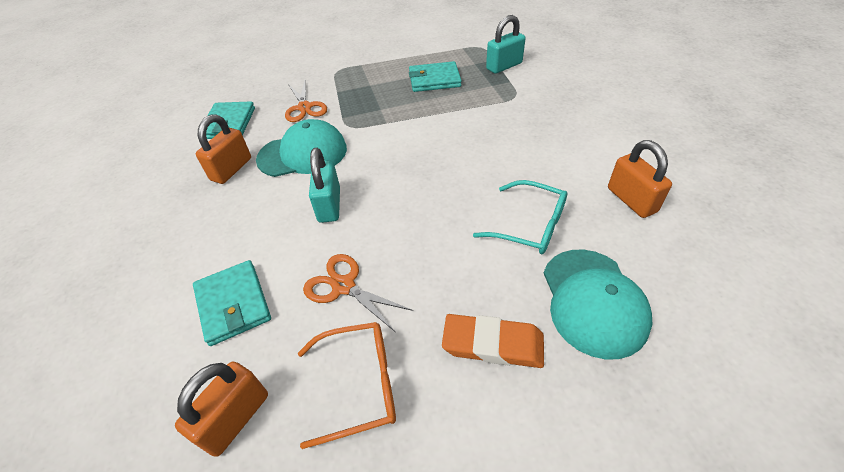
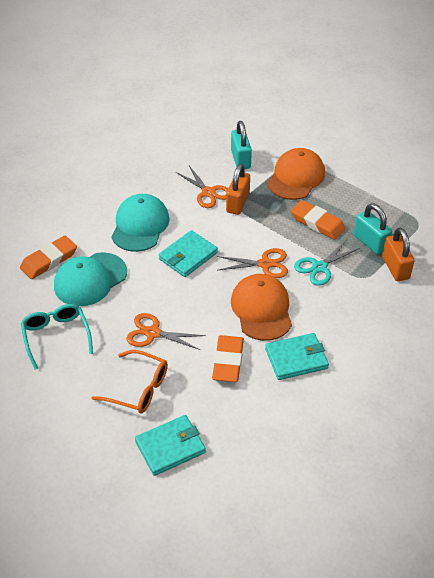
orange cap: 0 -> 2
orange eraser: 1 -> 3
orange padlock: 3 -> 2
orange scissors: 2 -> 3
turquoise scissors: 0 -> 1

